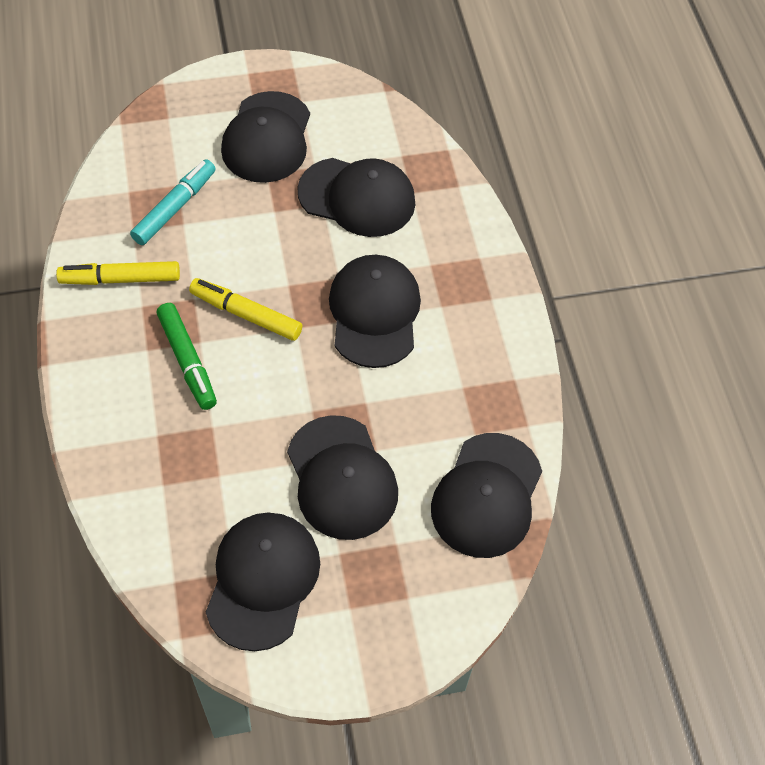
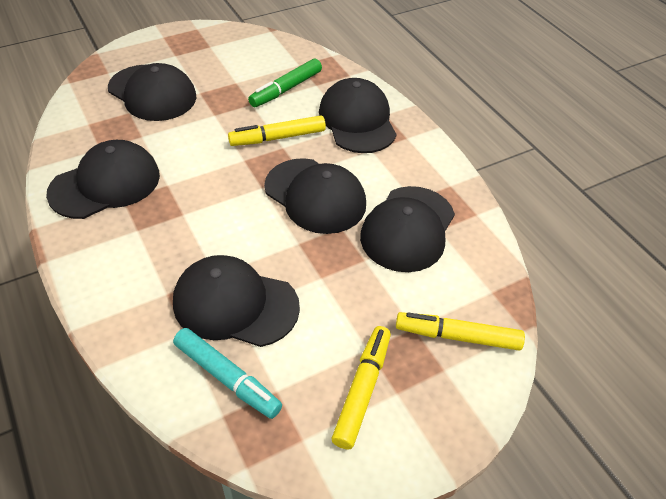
yellow marker: 2 -> 3

